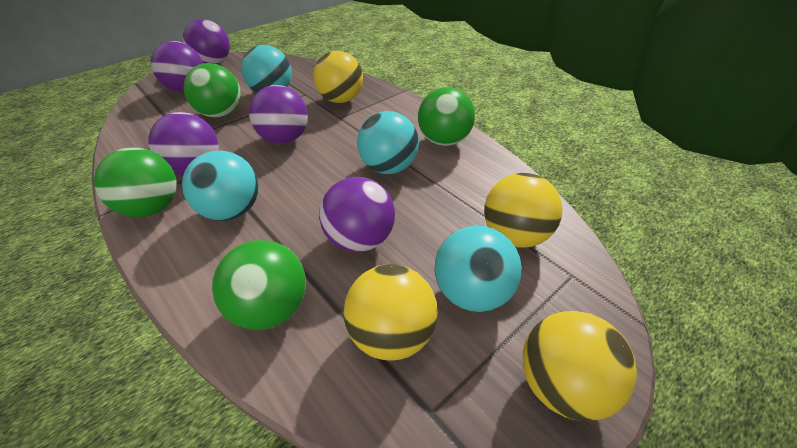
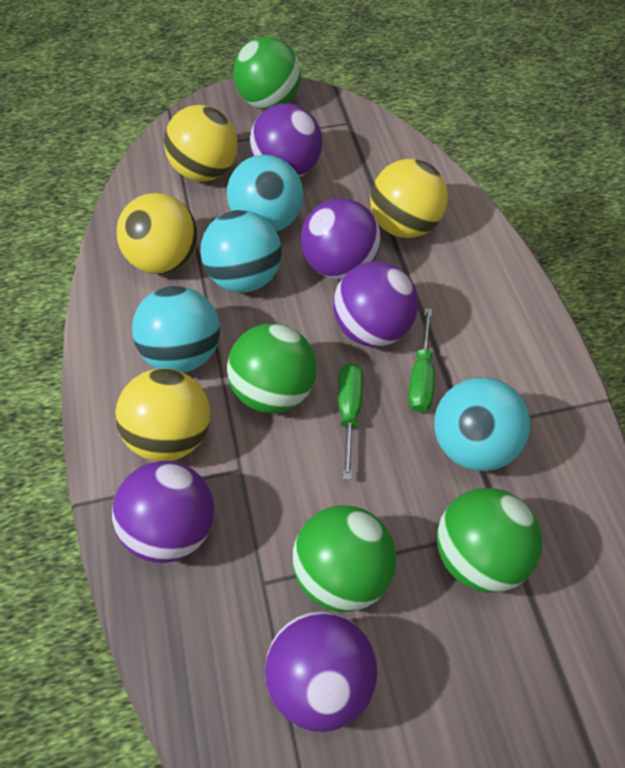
green screwdriver: 0 -> 2

